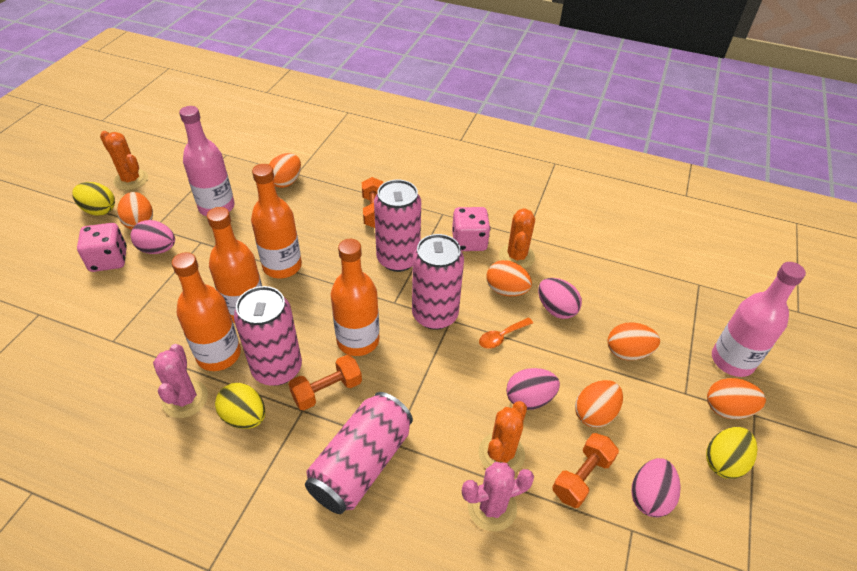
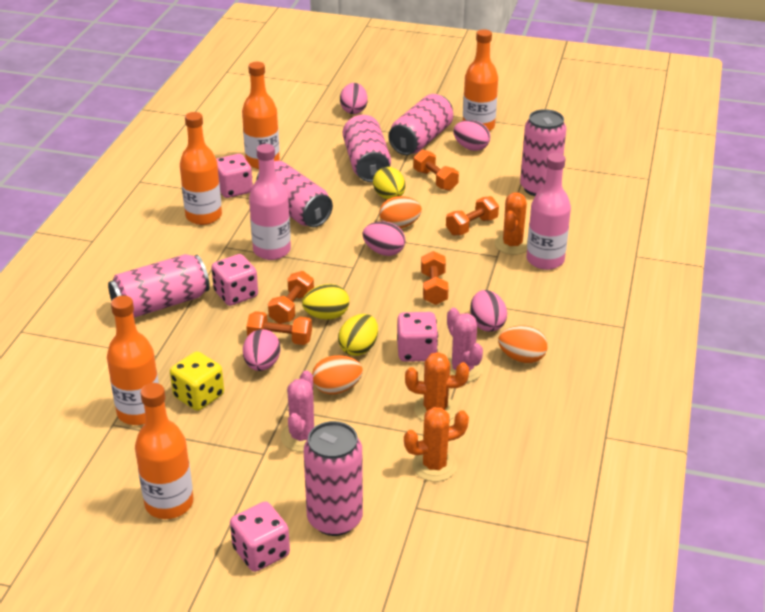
orange bottle: 4 -> 5
orange dumbbell: 3 -> 5
orange egg: 6 -> 3
orange spoon: 1 -> 0
pink can: 4 -> 6
pink dice: 2 -> 4
pink egg: 4 -> 5
yellow dice: 0 -> 1

